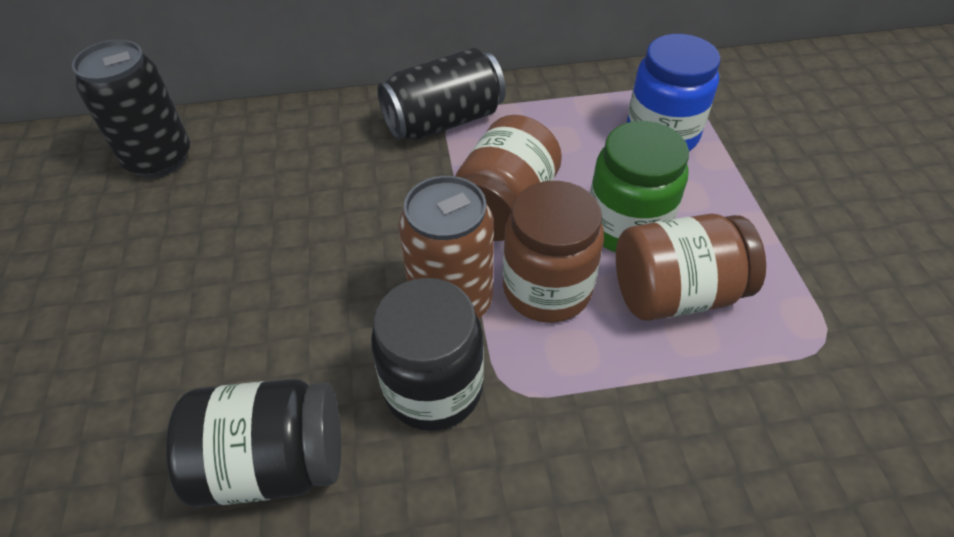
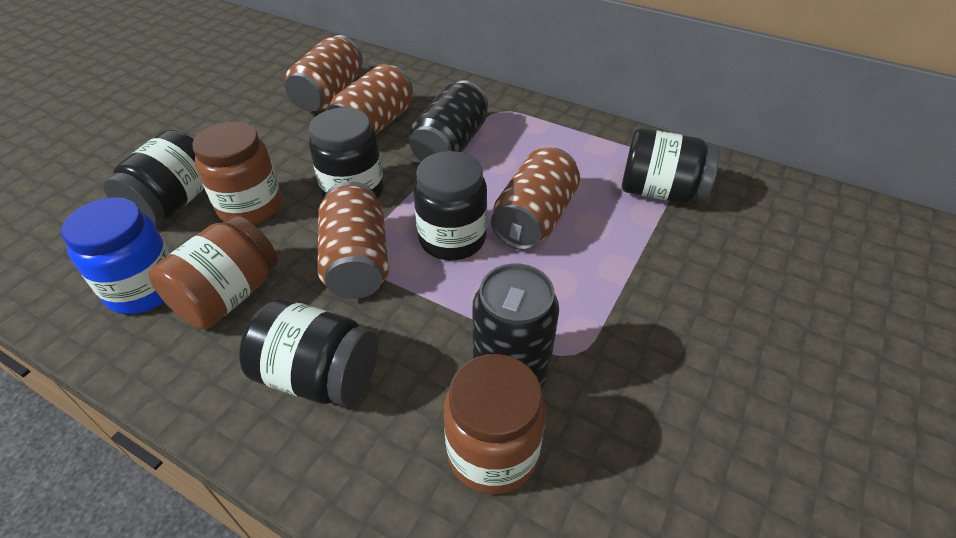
black jar: 2 -> 5
brown can: 1 -> 4
green jar: 1 -> 0

